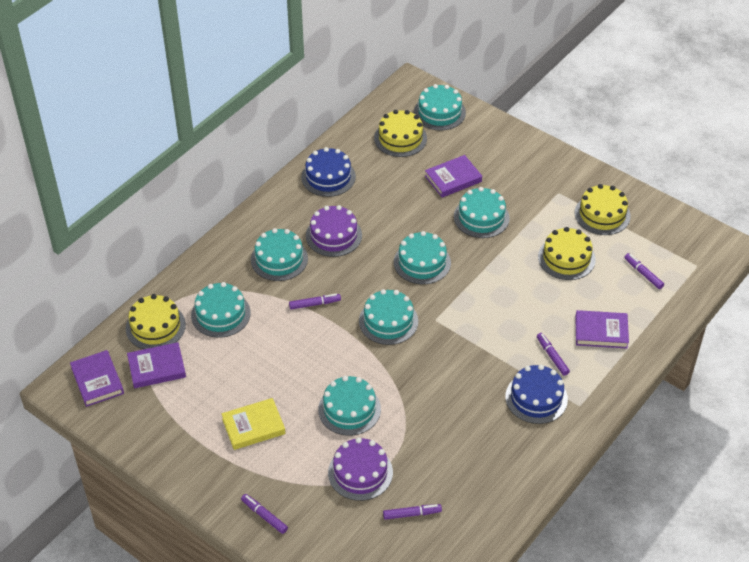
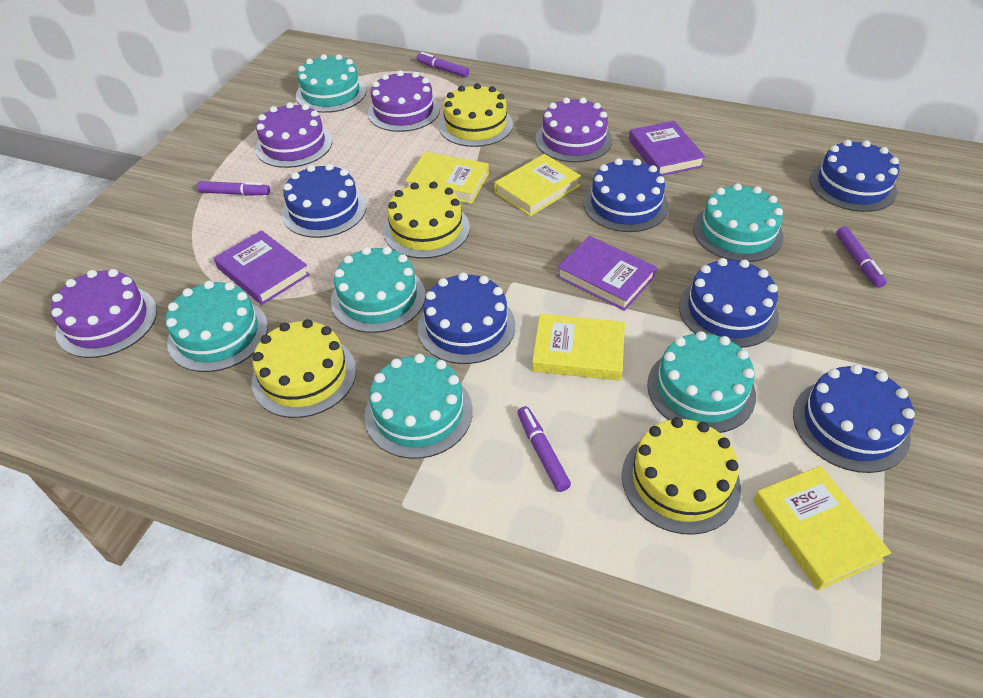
blue cake: 2 -> 6
purple book: 4 -> 3
purple cake: 2 -> 4
purple marker: 5 -> 4
turquoise cake: 7 -> 6
yellow book: 1 -> 4

